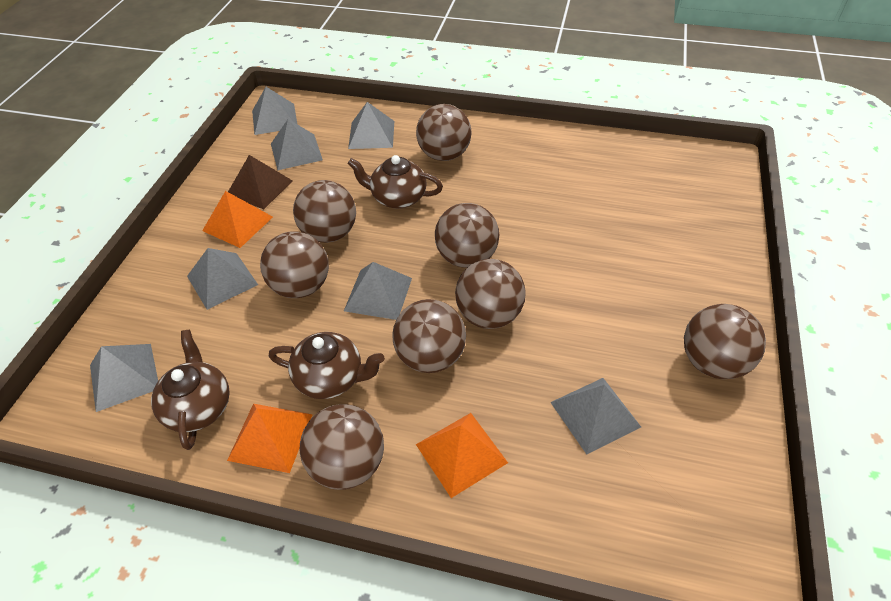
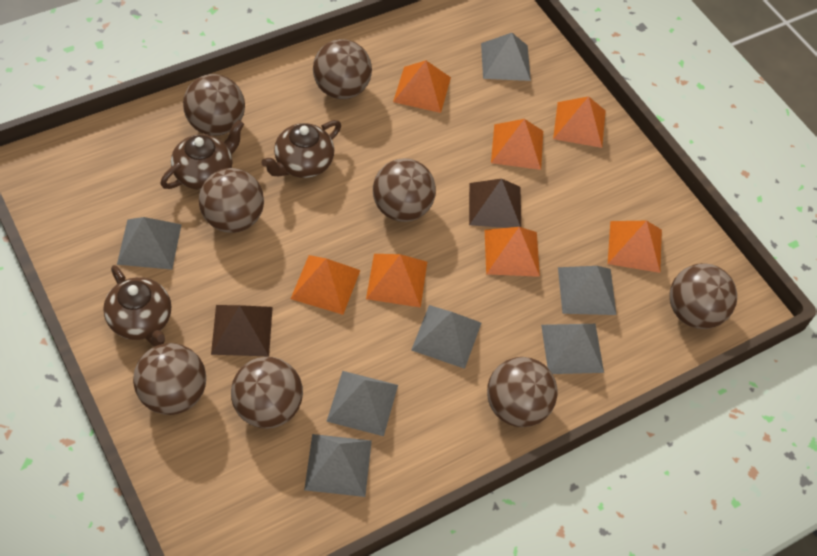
brown pyramid: 1 -> 2
orange pyramid: 3 -> 7

